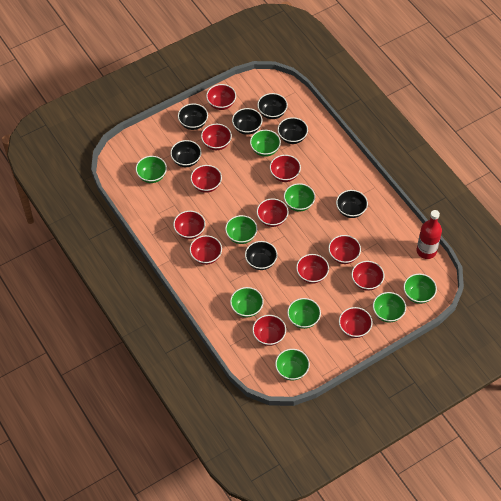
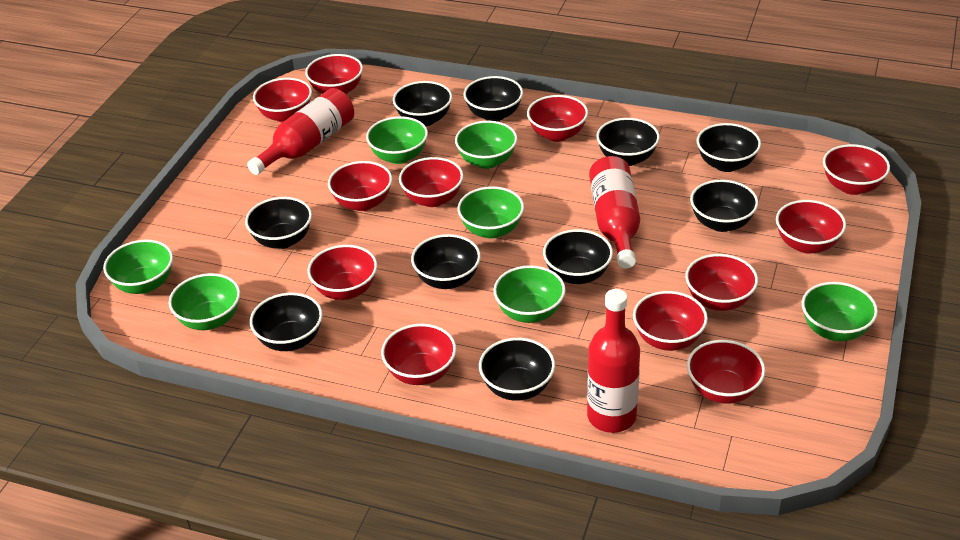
black bowl: 7 -> 10
green bowl: 9 -> 7
red bottle: 1 -> 3

